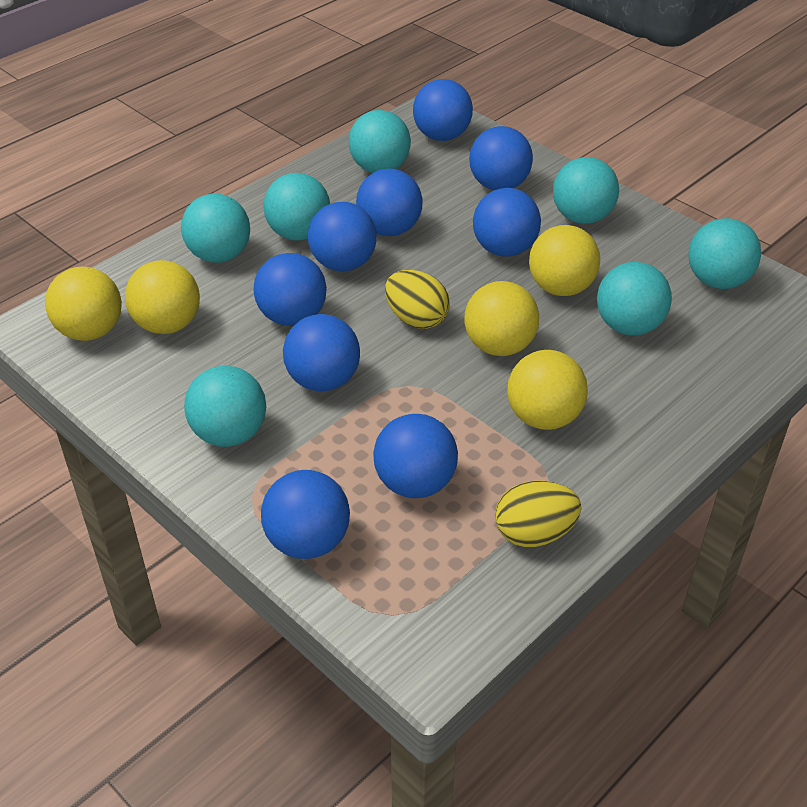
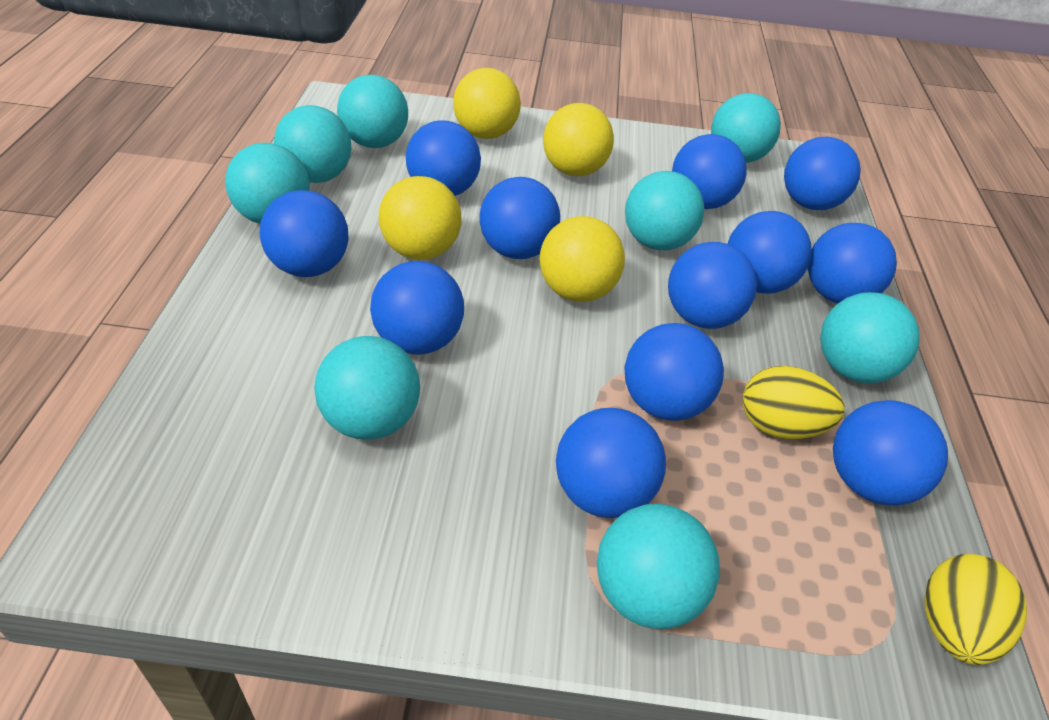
blue ball: 9 -> 12
turquoise ball: 7 -> 8
yellow ball: 5 -> 4

